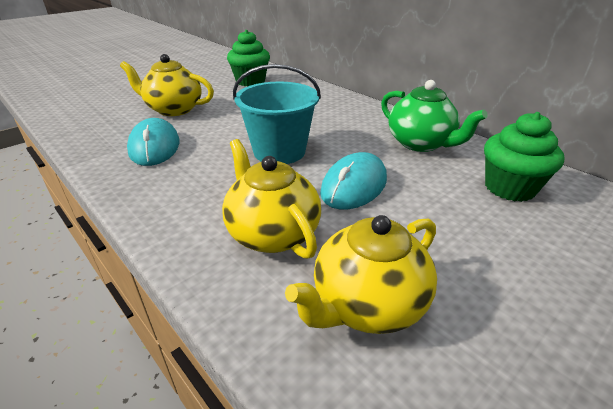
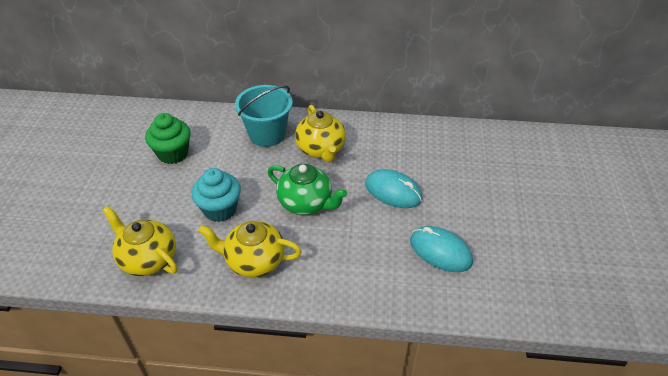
green cupcake: 2 -> 1
turquoise cupcake: 0 -> 1

